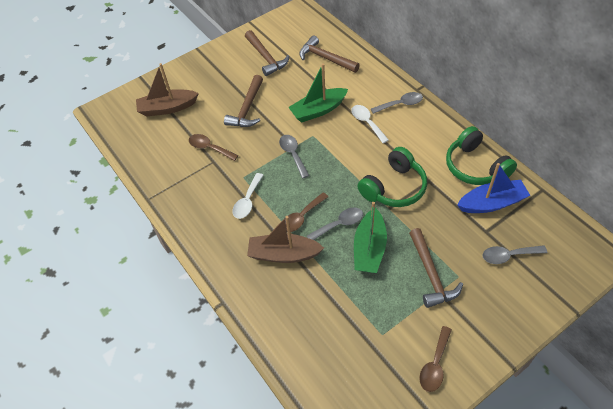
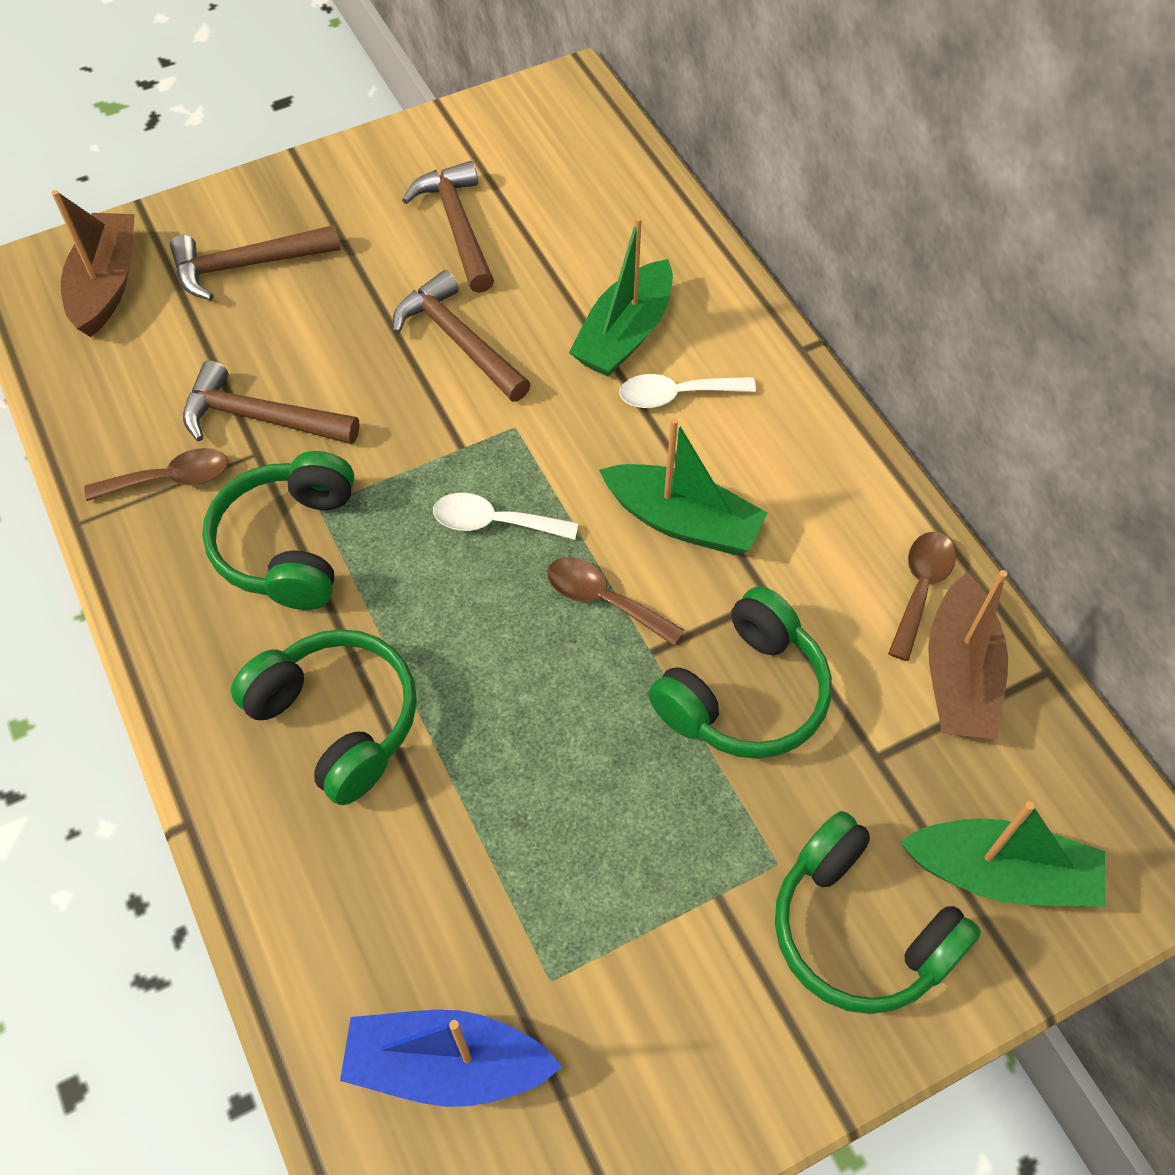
green boat: 2 -> 3
green headphones: 2 -> 4
grey spoon: 4 -> 0

